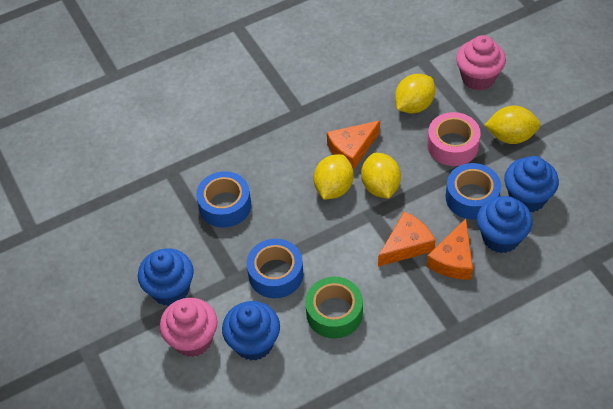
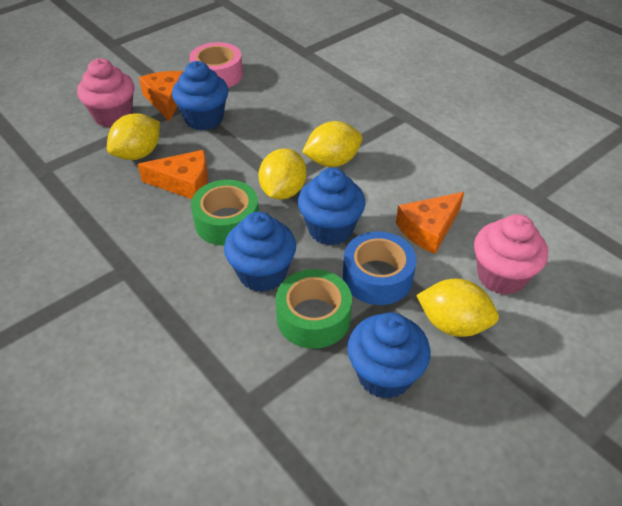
blue tape: 3 -> 1
green tape: 1 -> 2

